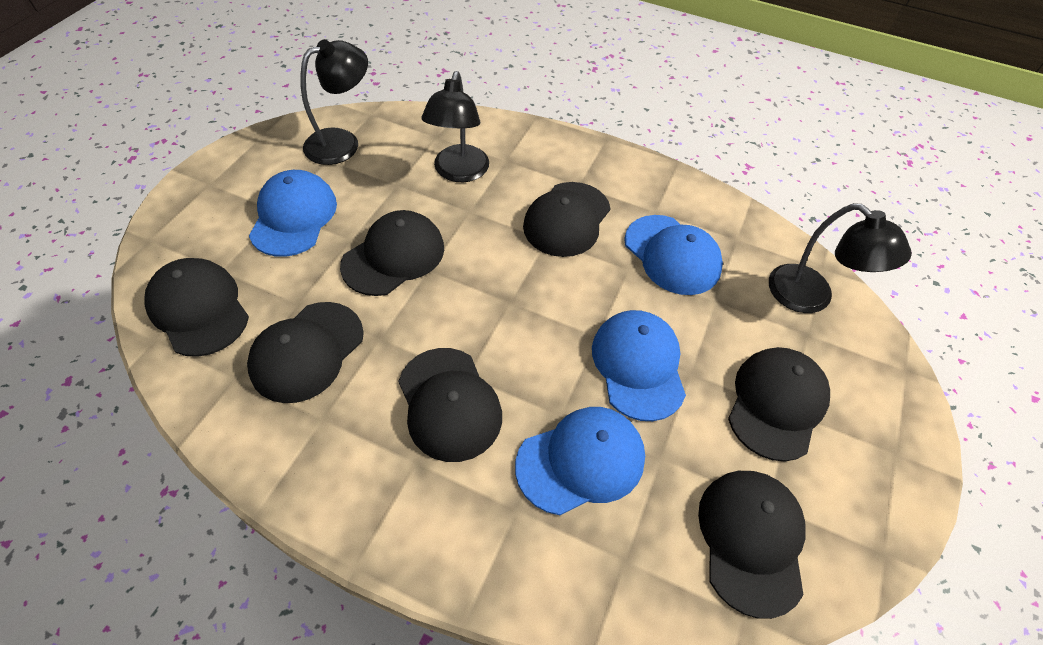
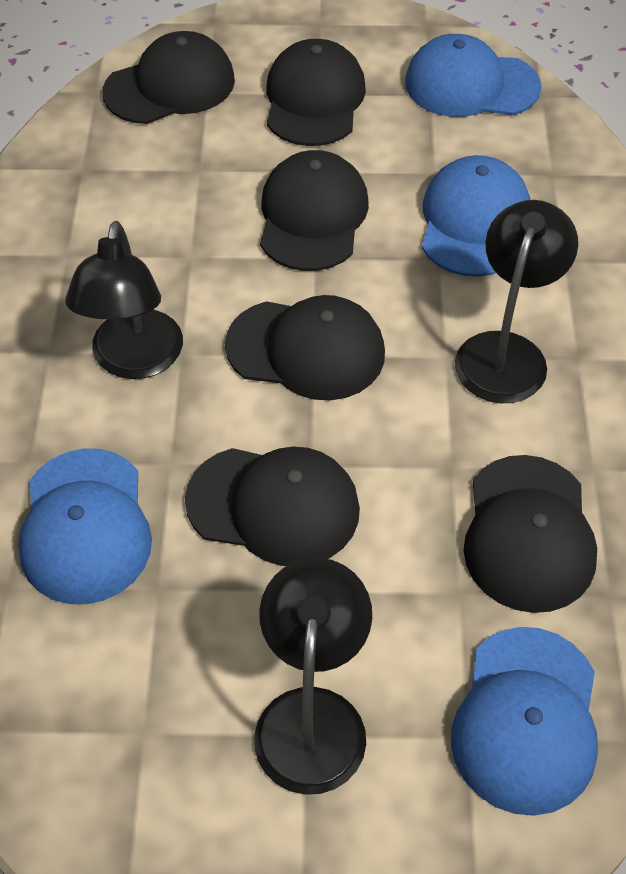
black cap: 7 -> 6

